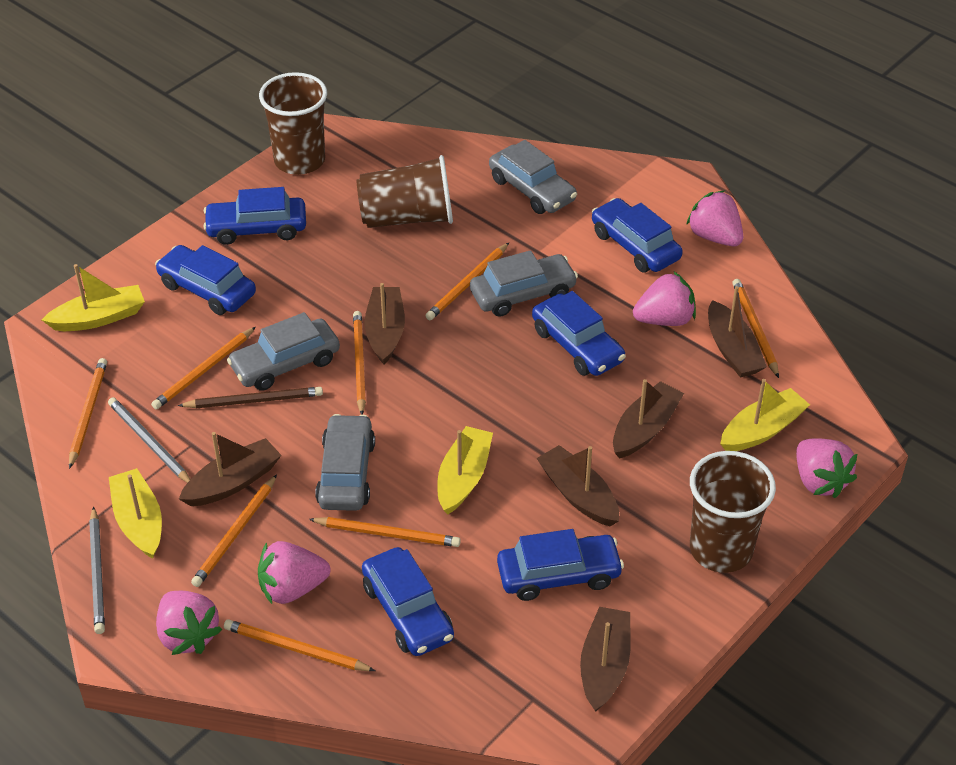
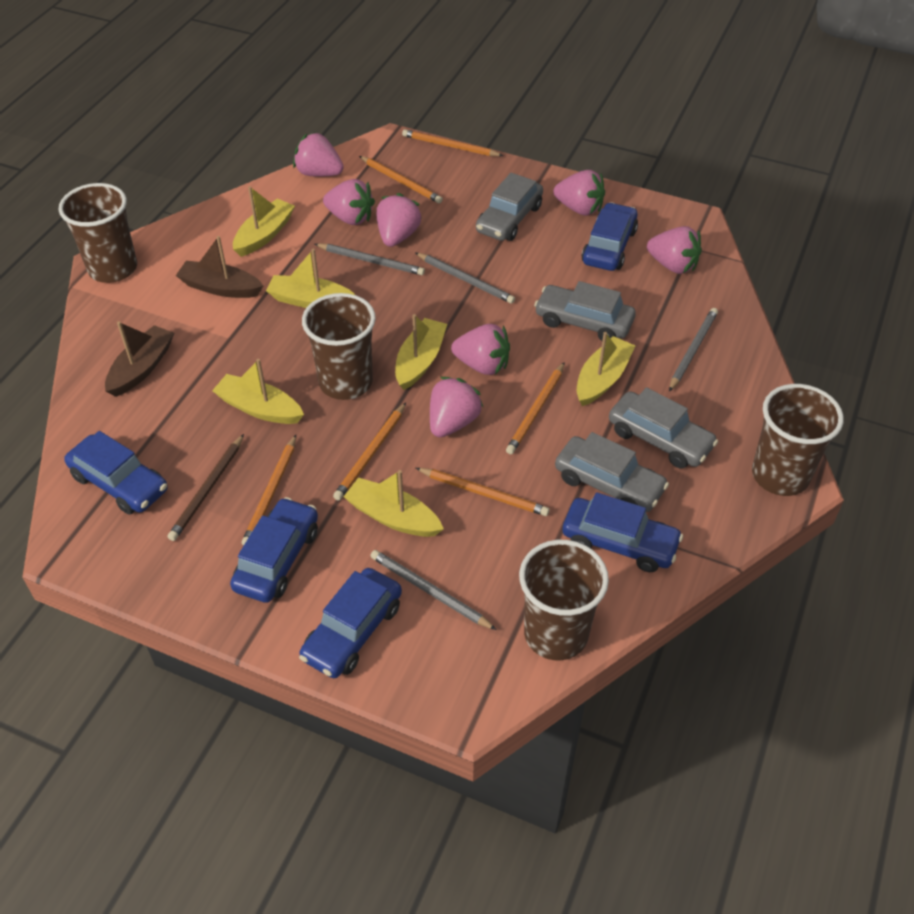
blue car: 6 -> 5
brown boat: 6 -> 2
brown cup: 3 -> 4
grey pencil: 2 -> 4
orange pencil: 8 -> 6
pink strawberry: 5 -> 7
yellow boat: 4 -> 6

